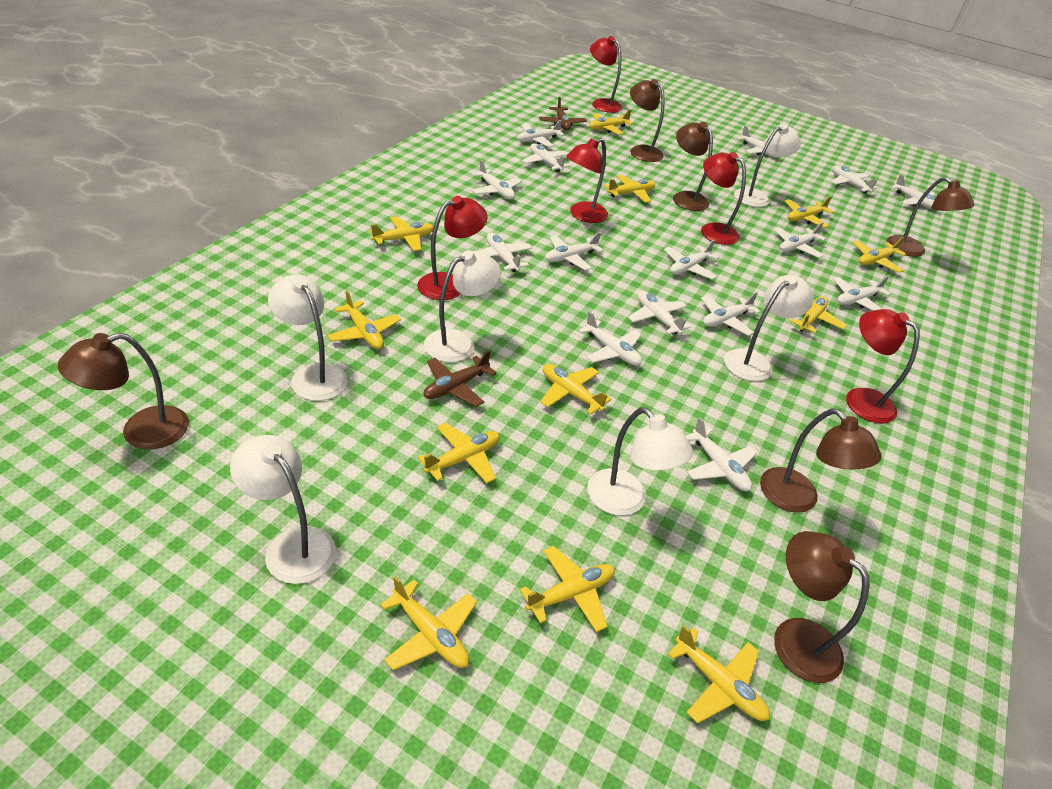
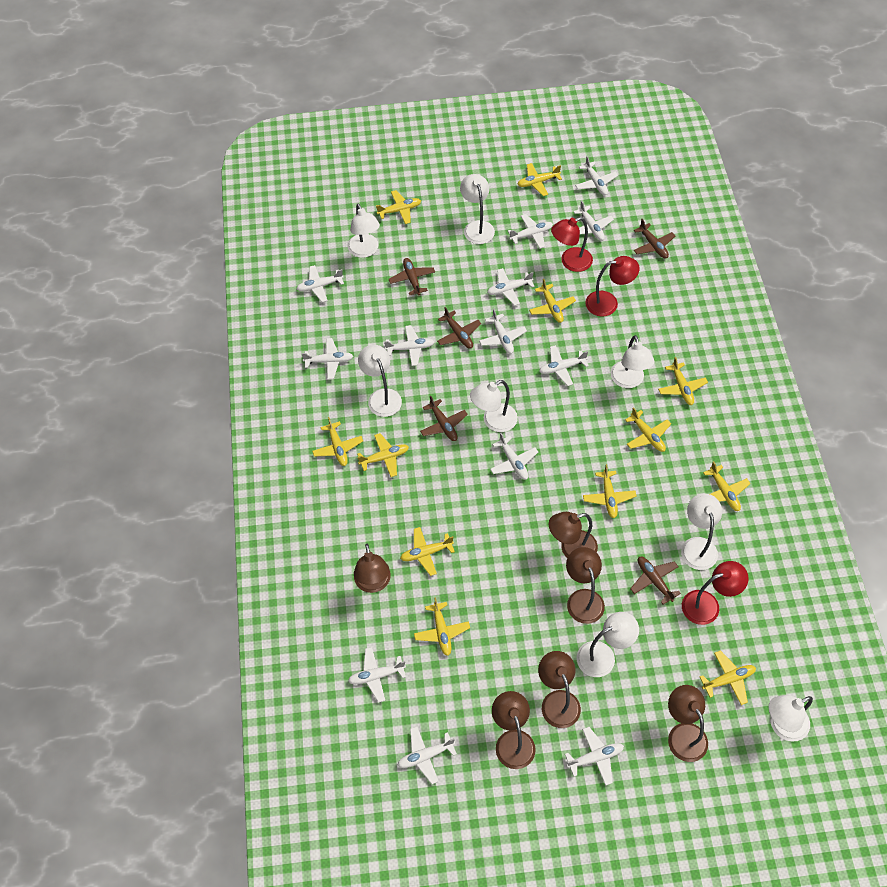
brown plane: 2 -> 5
red lamp: 5 -> 3
white lamp: 6 -> 8
white plane: 15 -> 13

